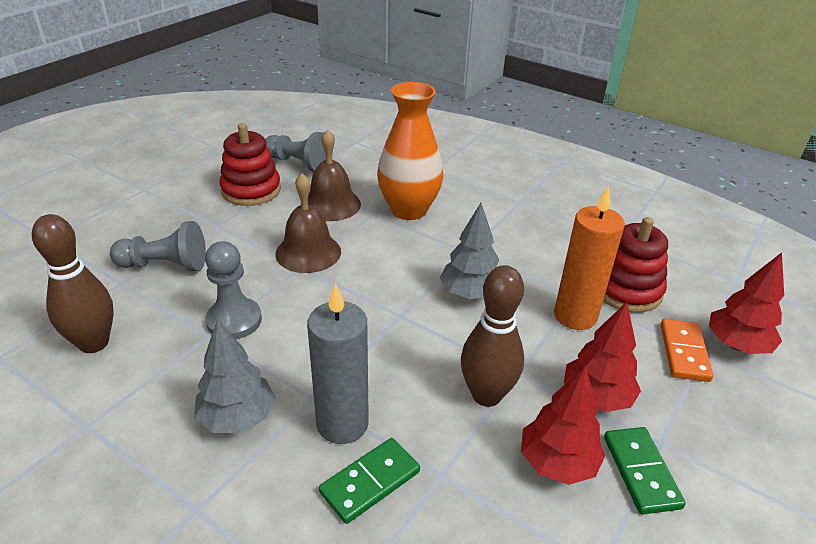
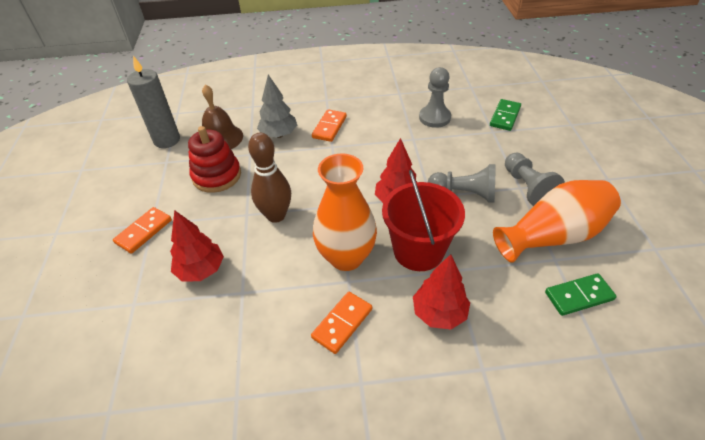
brown bell: 2 -> 1
brown bowling pin: 2 -> 1
grey tree: 2 -> 1
orange candle: 1 -> 0
orange domino: 1 -> 3
orange vase: 1 -> 2
red bucket: 0 -> 1
red stacking toy: 2 -> 1

